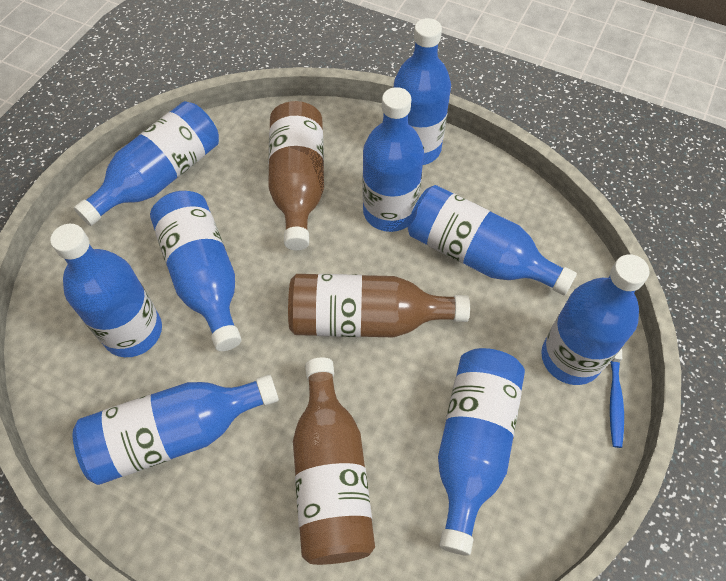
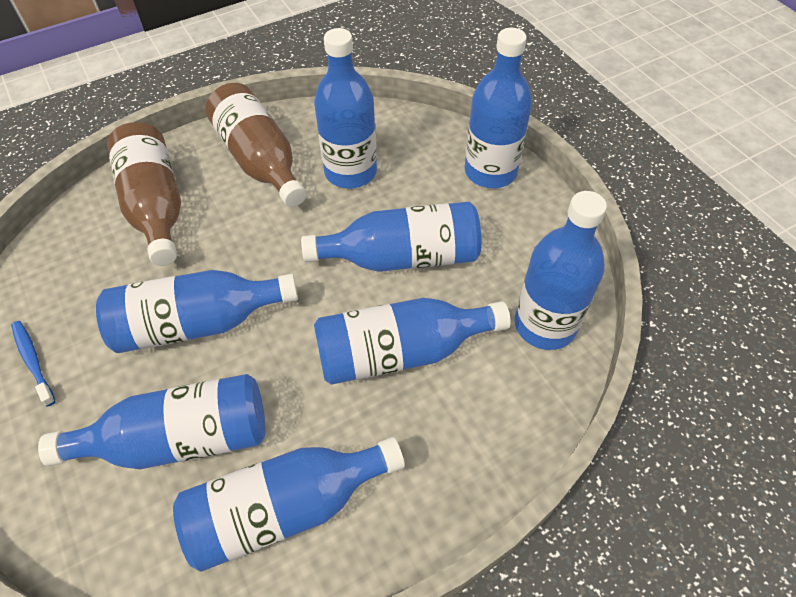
blue bottle: 9 -> 8
brown bottle: 3 -> 2

